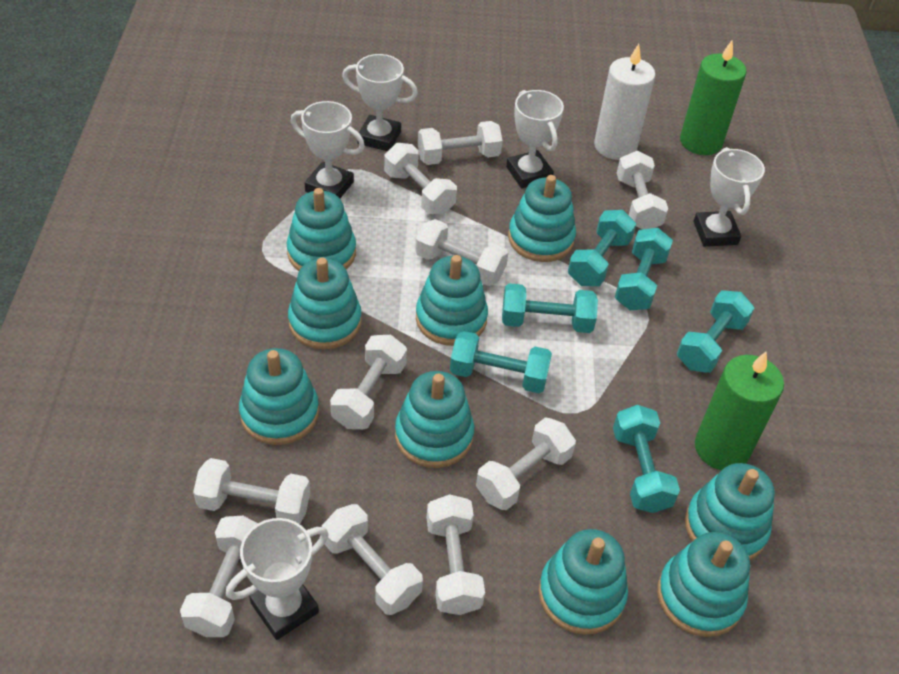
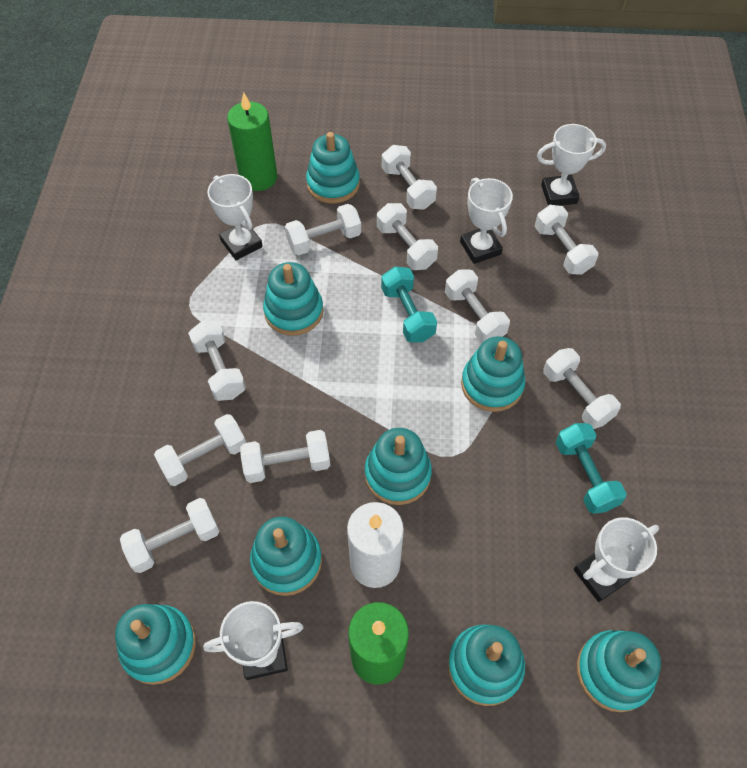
turquoise dumbbell: 6 -> 2
turquoise stacking toy: 9 -> 8

